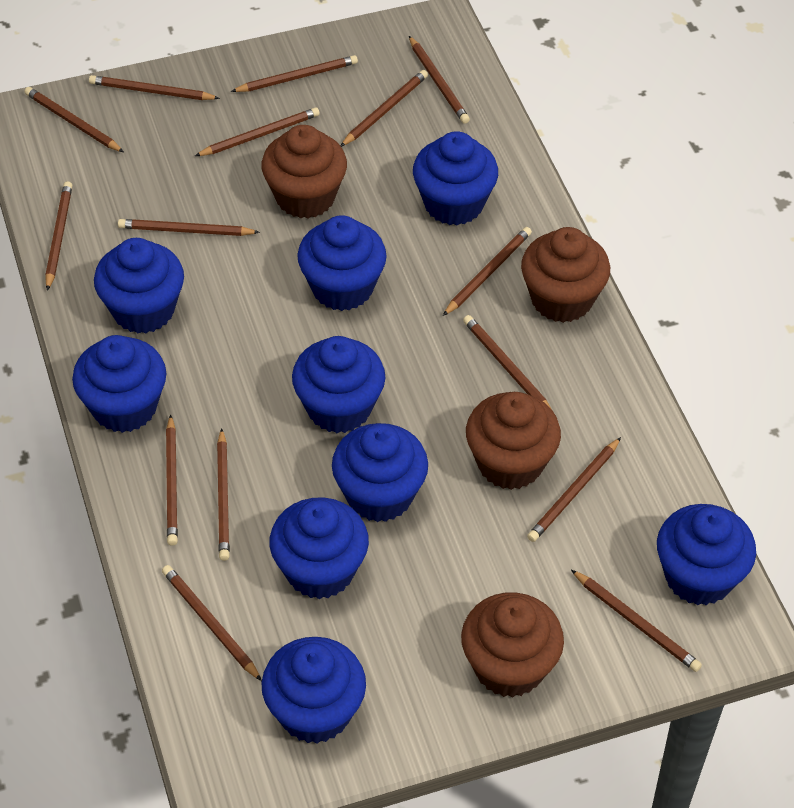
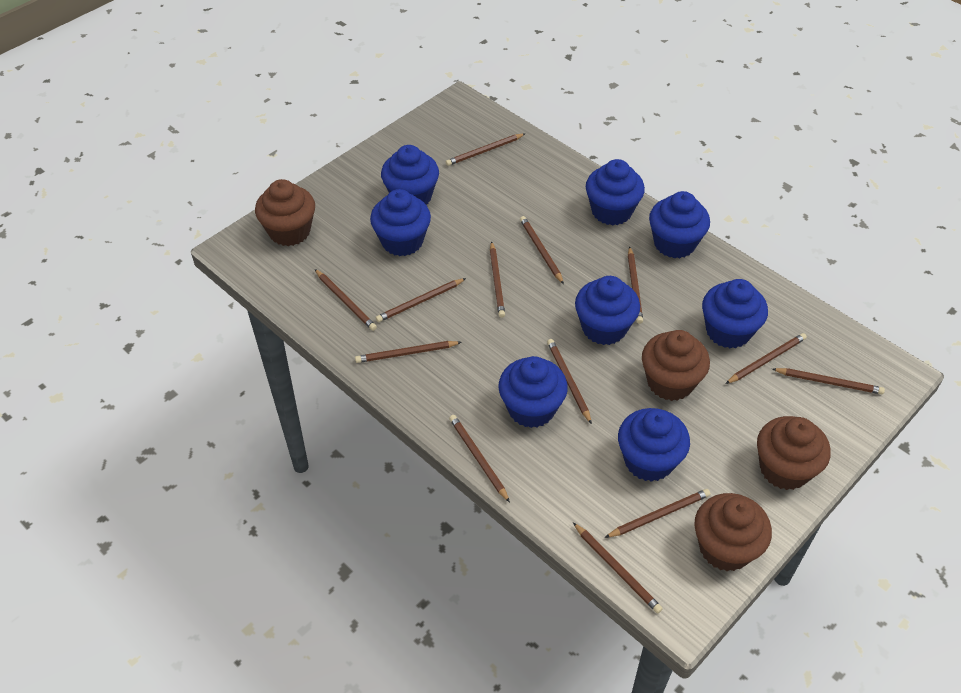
blue cupcake: 9 -> 8
brown pencil: 15 -> 13

